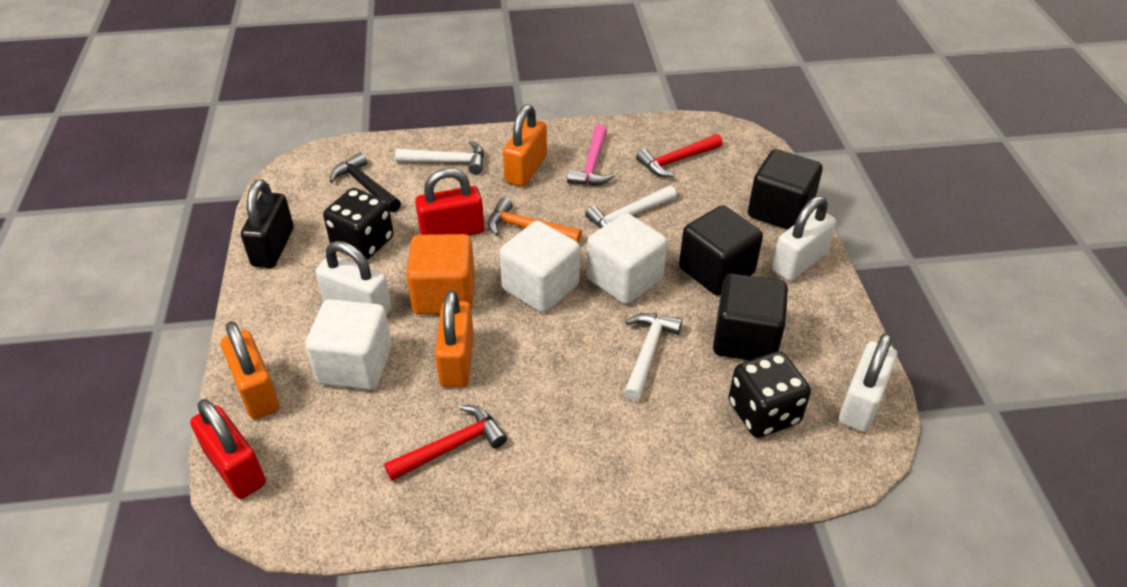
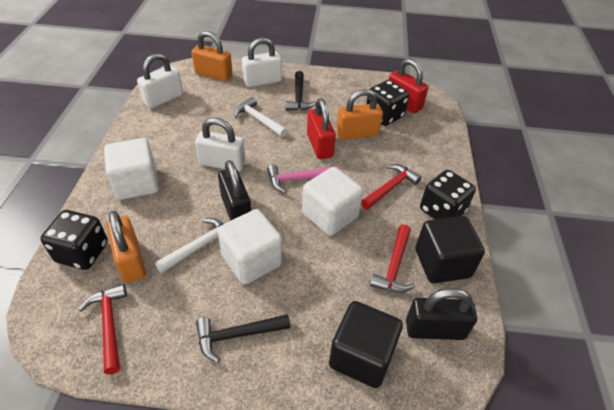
black cube: 3 -> 2
black dice: 2 -> 3
black hammer: 1 -> 2
black padlock: 1 -> 2
orange cube: 1 -> 0
orange hammer: 1 -> 0
red hammer: 2 -> 3
white hammer: 3 -> 2

